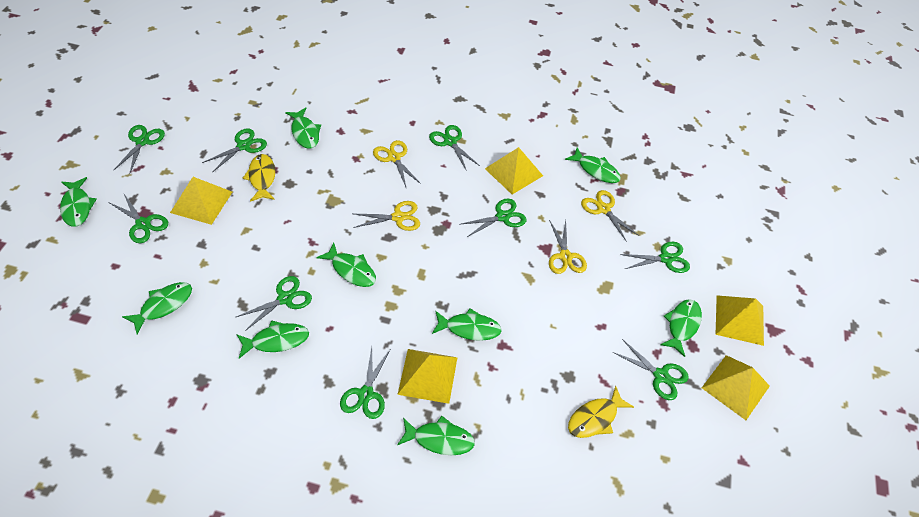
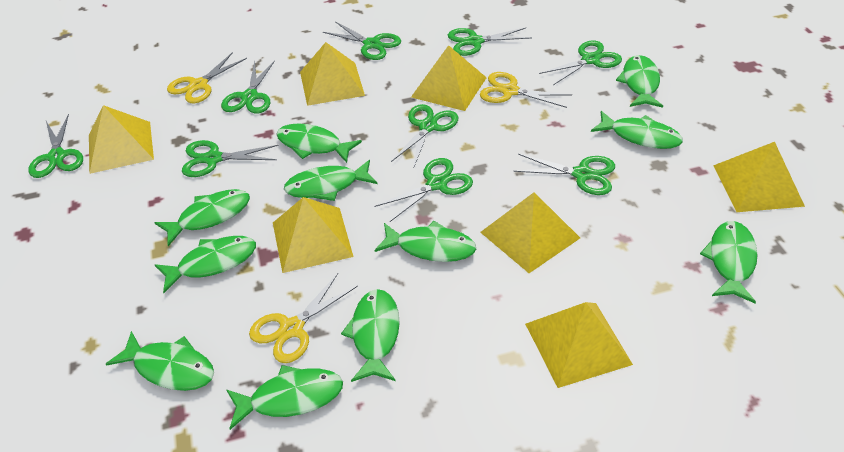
green fish: 9 -> 11
yellow fish: 2 -> 0
yellow pyramid: 5 -> 7
yellow scissors: 4 -> 3

